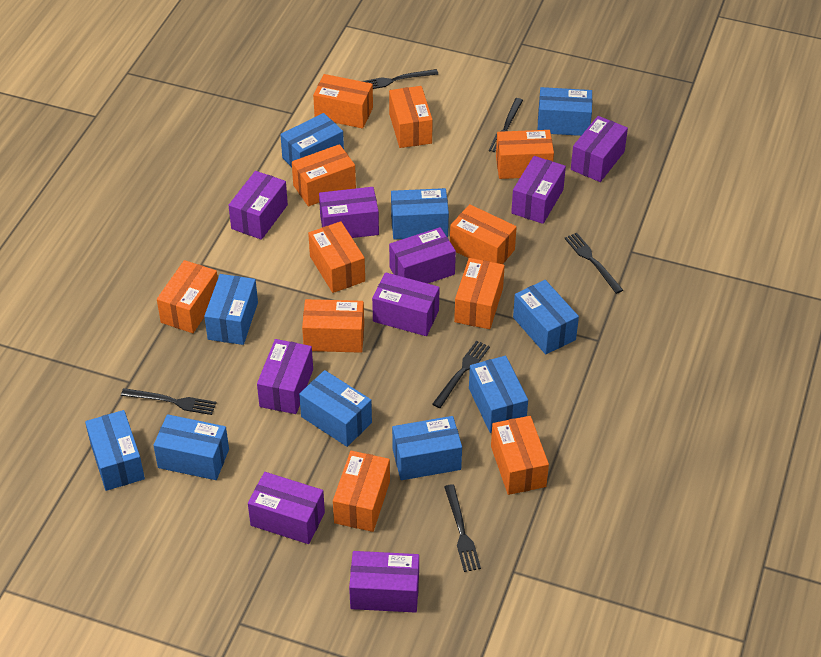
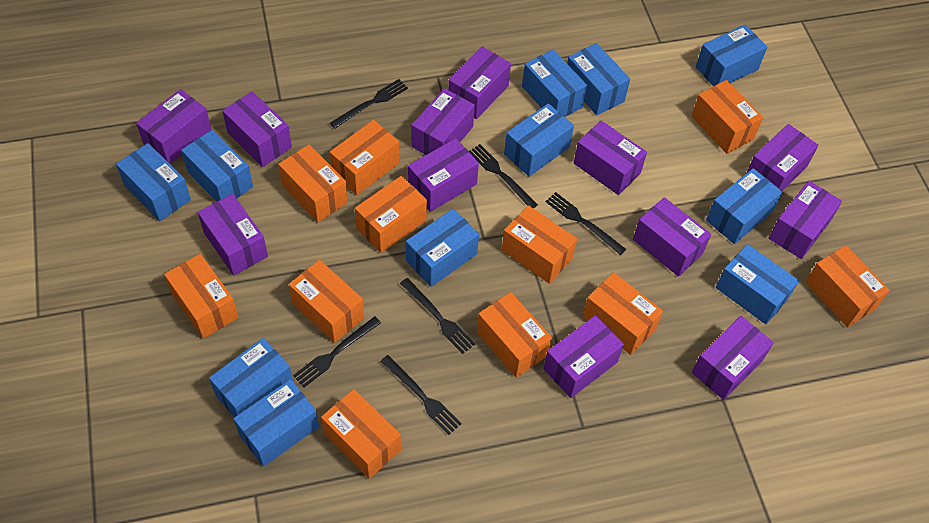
blue box: 10 -> 11
purple box: 9 -> 12

